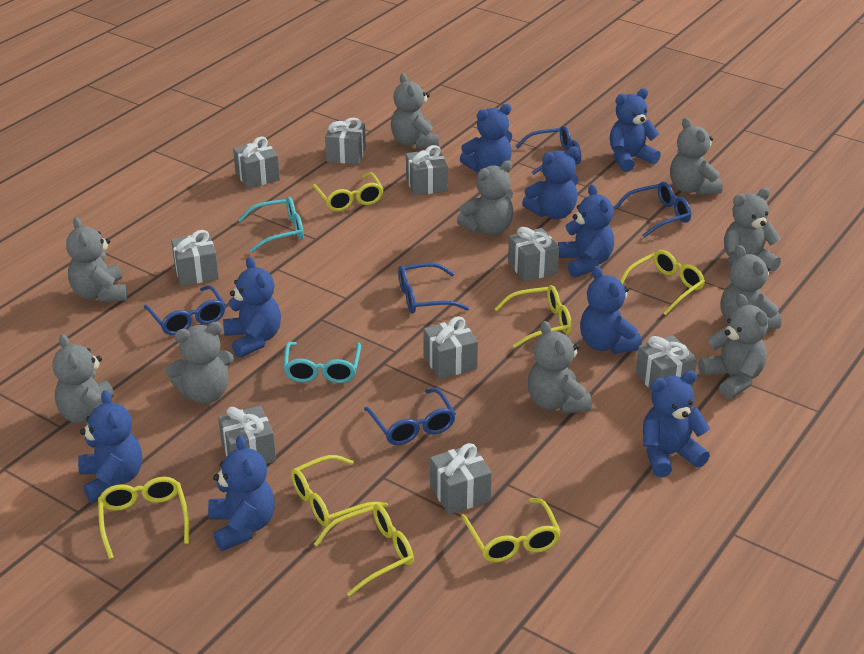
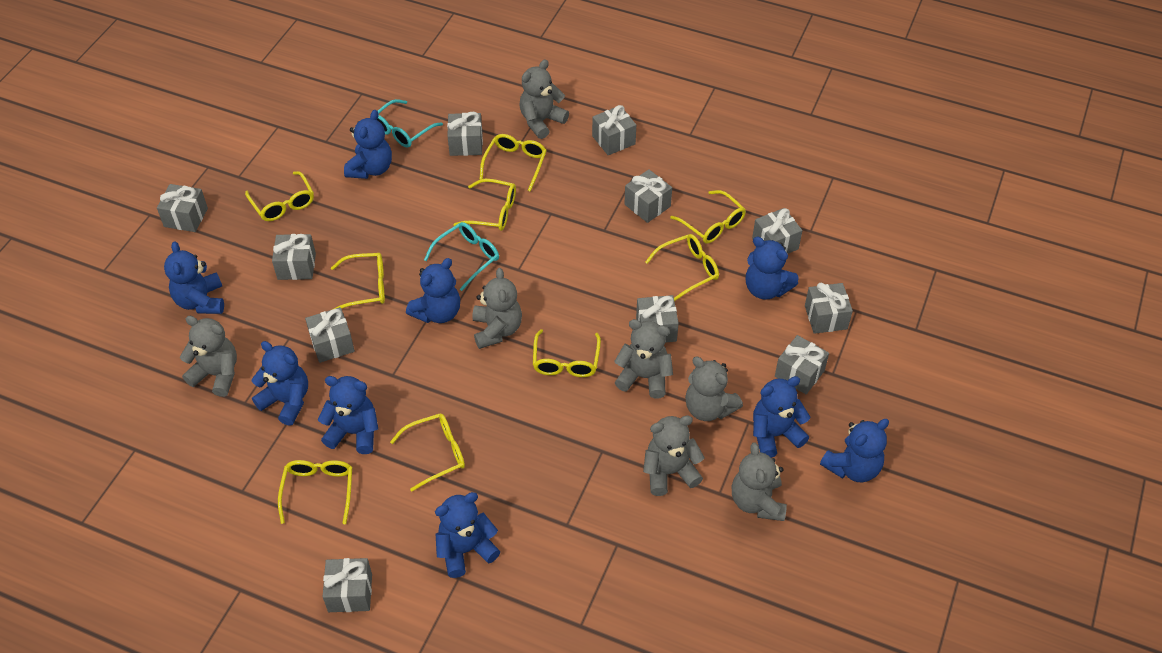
blue glasses: 5 -> 0
grey gift: 9 -> 11
grey teddy bear: 10 -> 7
yellow glasses: 7 -> 9

